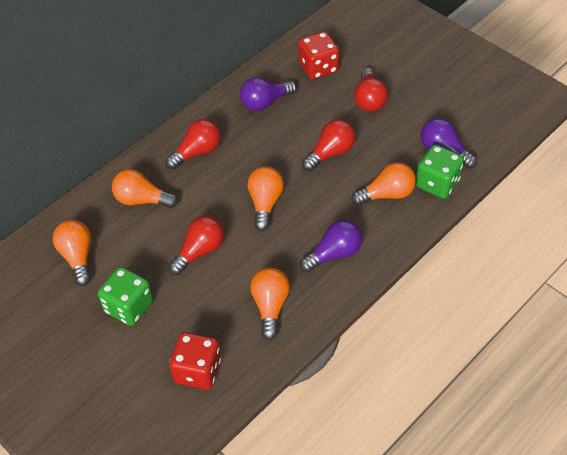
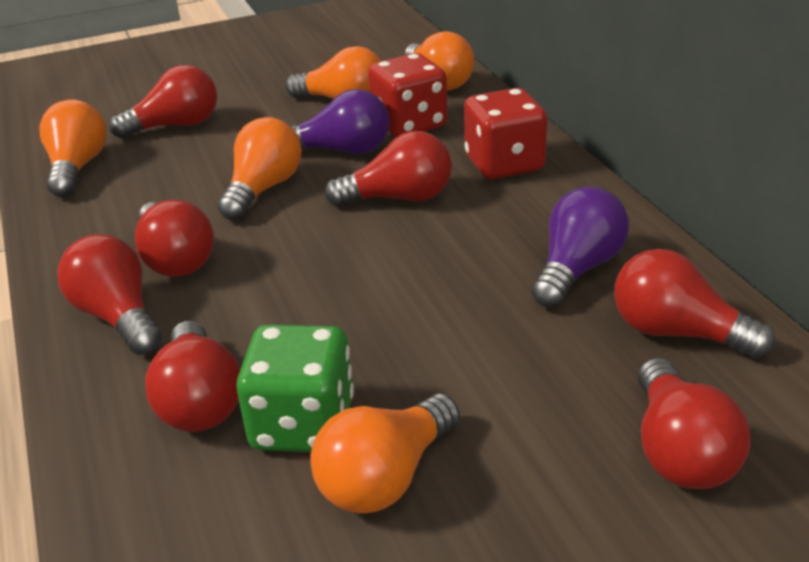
green dice: 2 -> 1
purple light bulb: 3 -> 2
red light bulb: 4 -> 7

